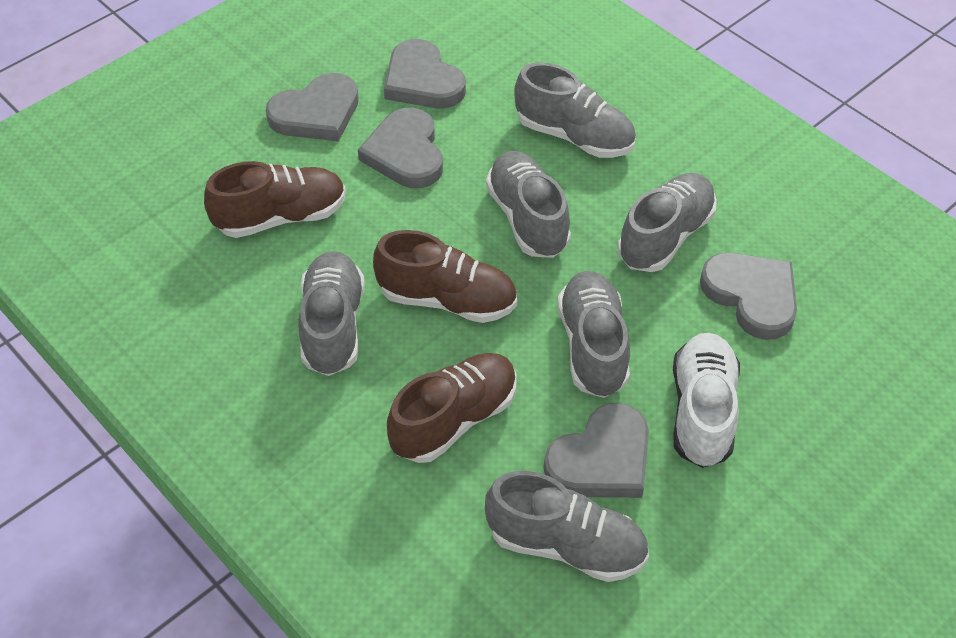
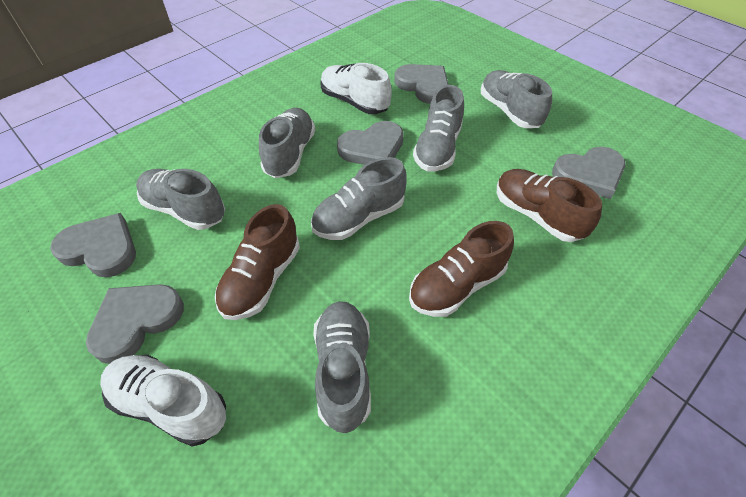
white shoe: 1 -> 2

